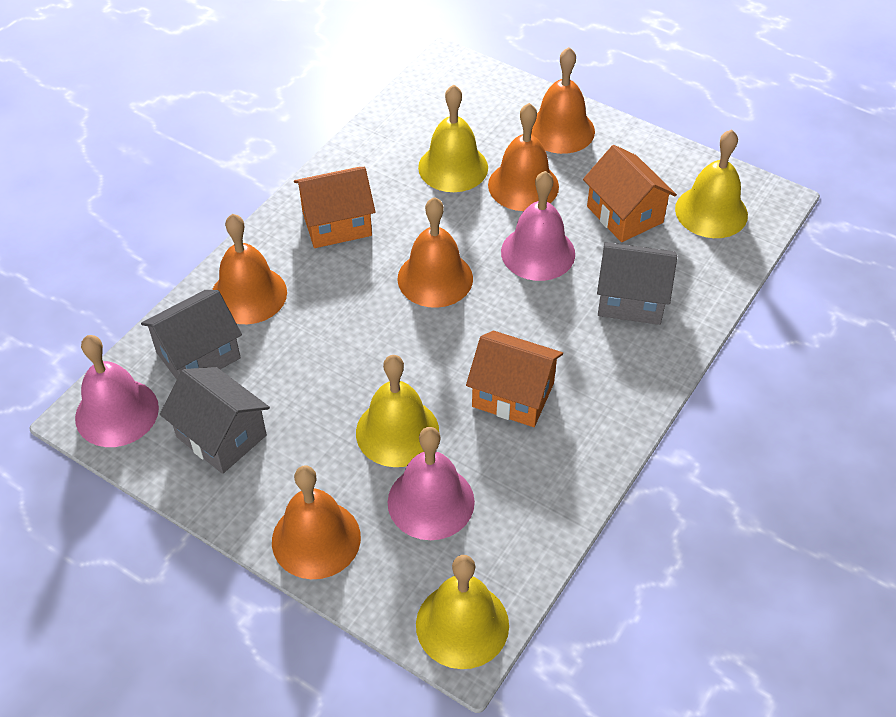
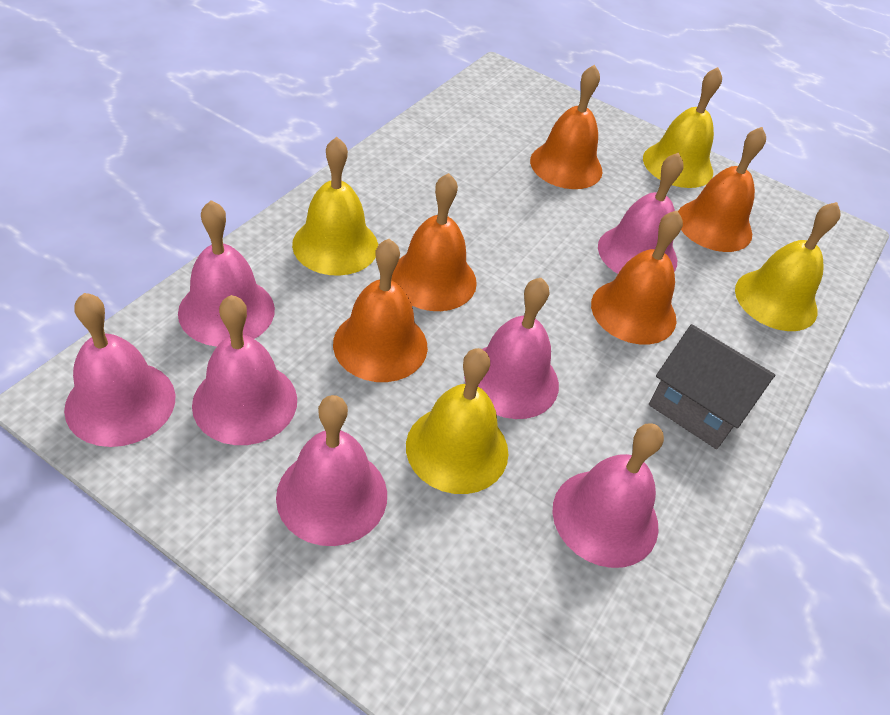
grey house: 3 -> 1
orange house: 3 -> 0
pink bell: 3 -> 7

